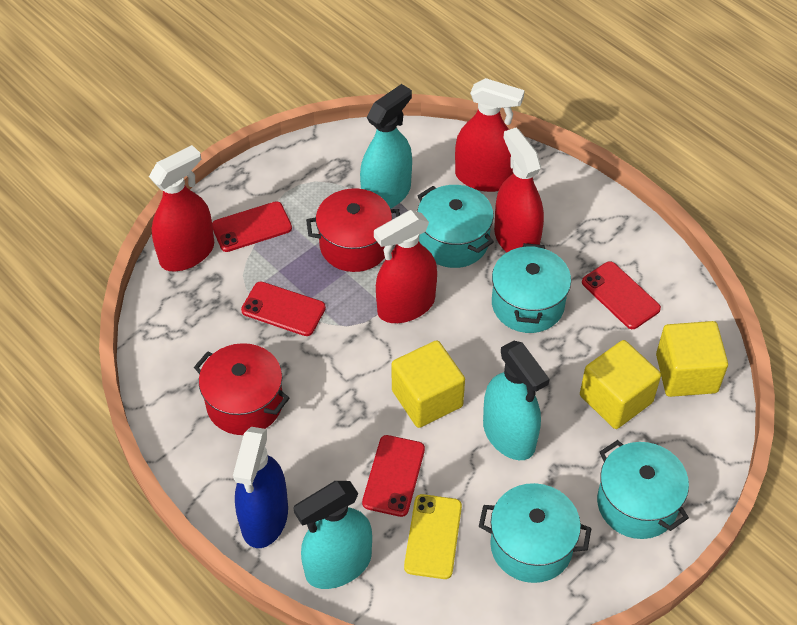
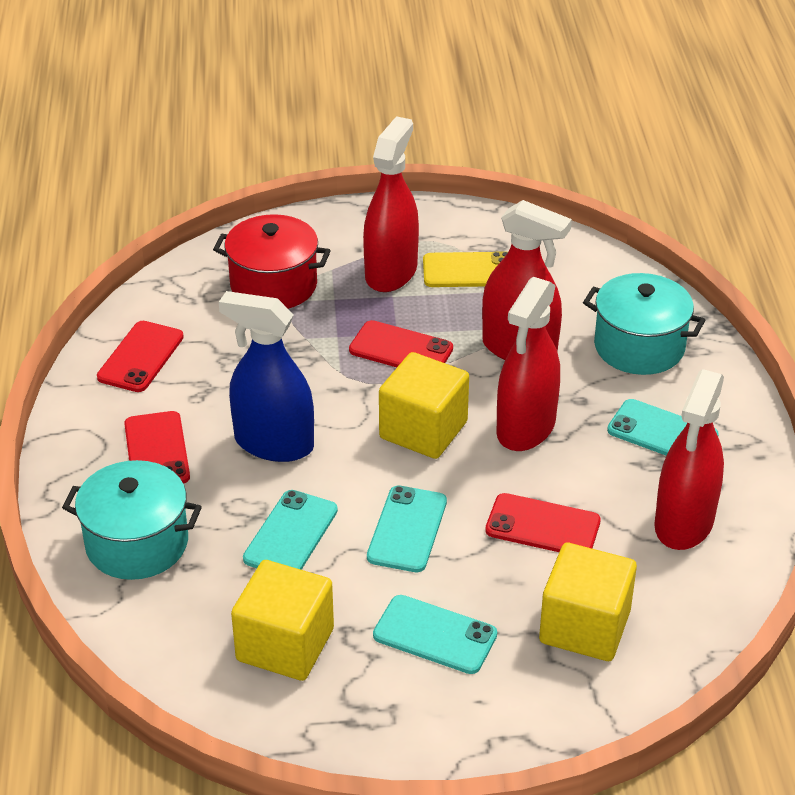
red pot: 2 -> 1
turquoise phone: 0 -> 4
turquoise pot: 4 -> 2
turquoise spray bottle: 3 -> 0

